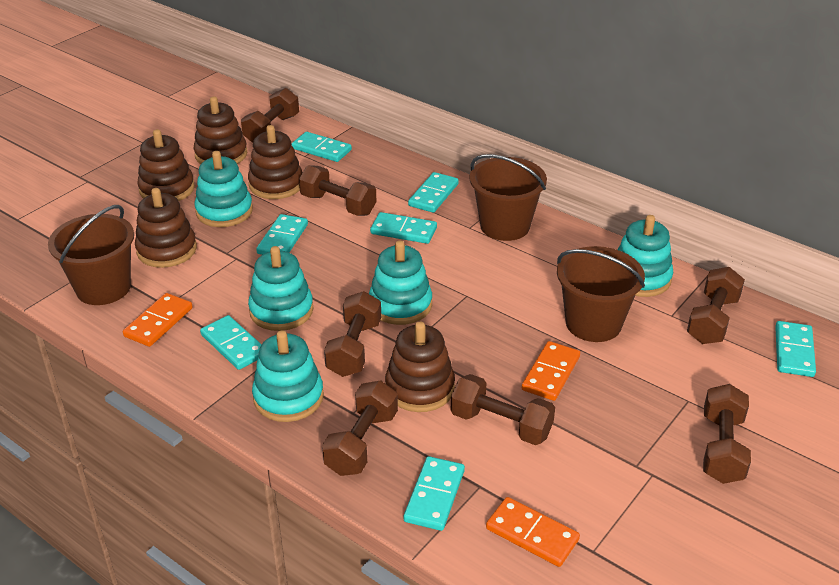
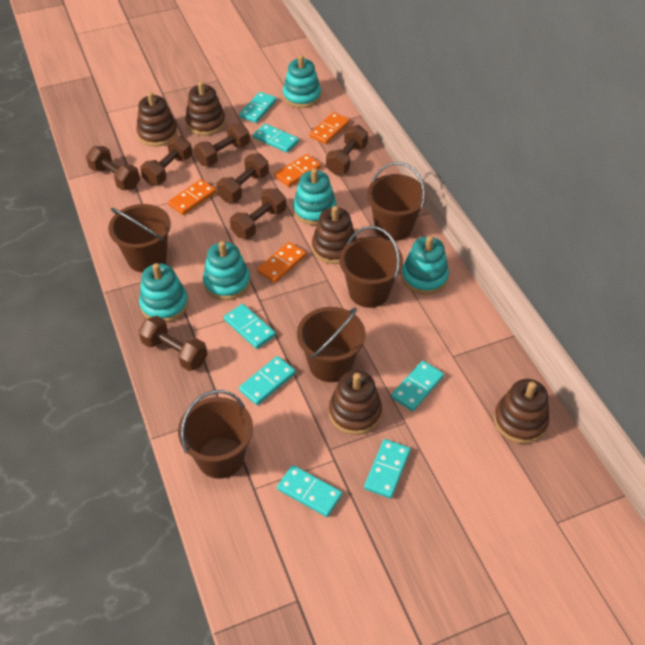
brown bucket: 3 -> 5
orange domino: 3 -> 4

